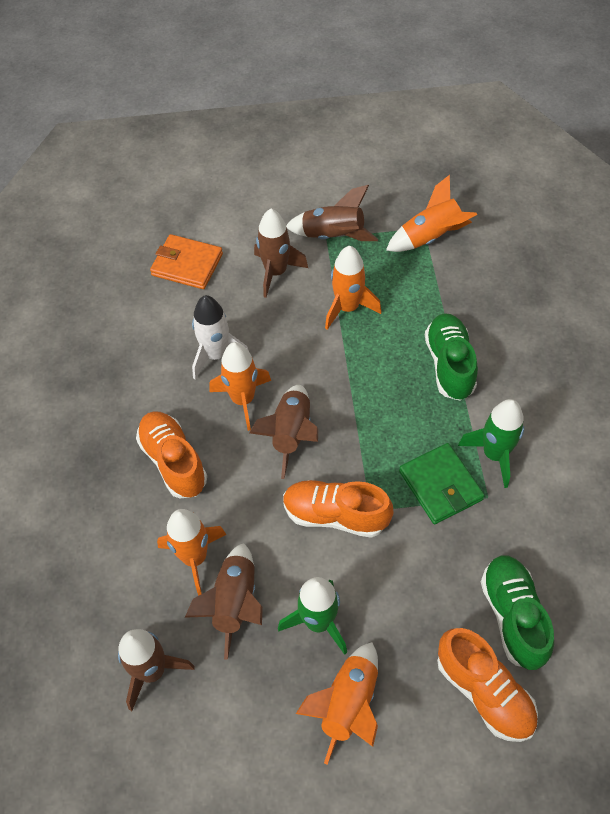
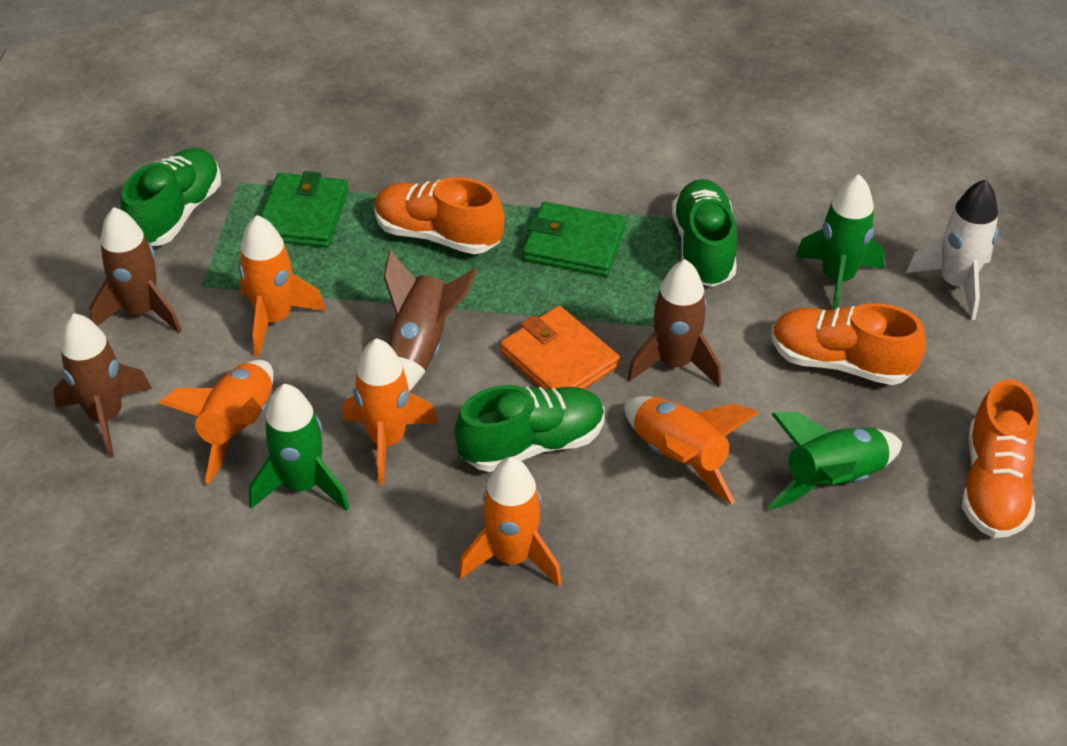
brown rocket: 5 -> 4
green rocket: 2 -> 3
green shoe: 2 -> 3
green wallet: 1 -> 2

